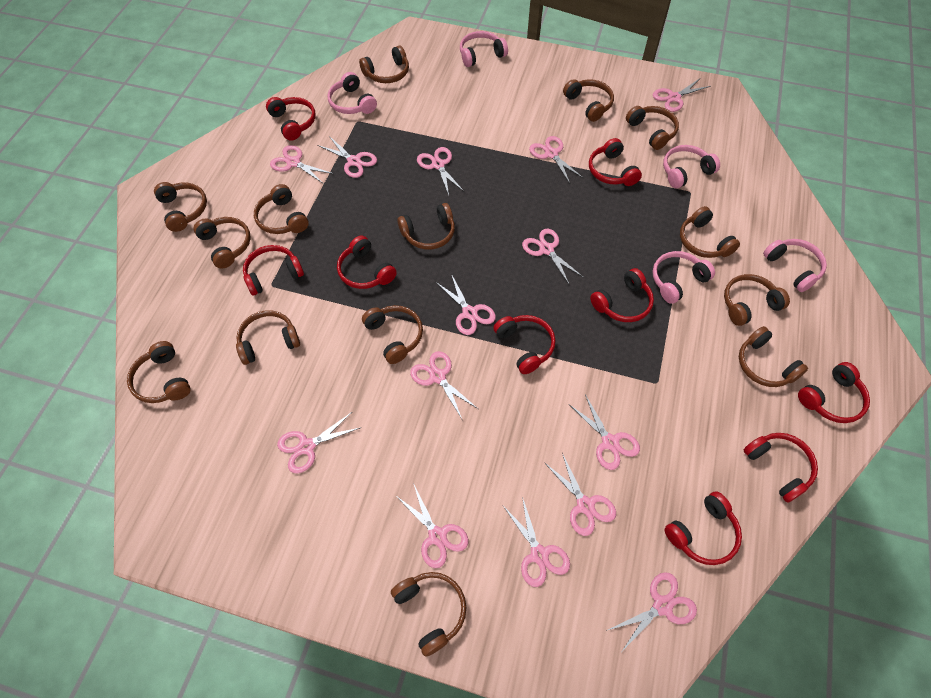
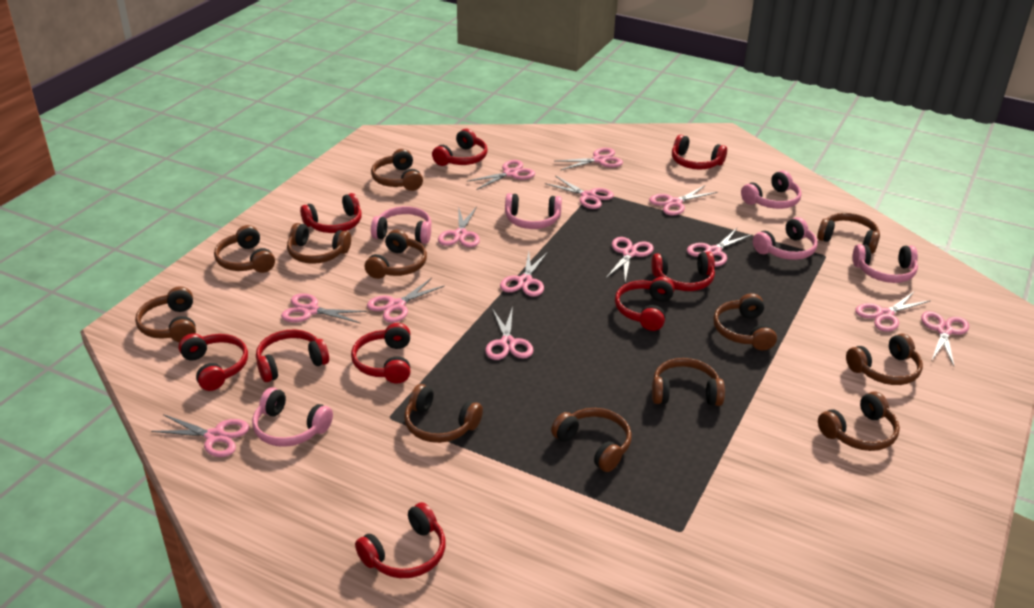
brown headphones: 14 -> 12
pink headphones: 5 -> 6

